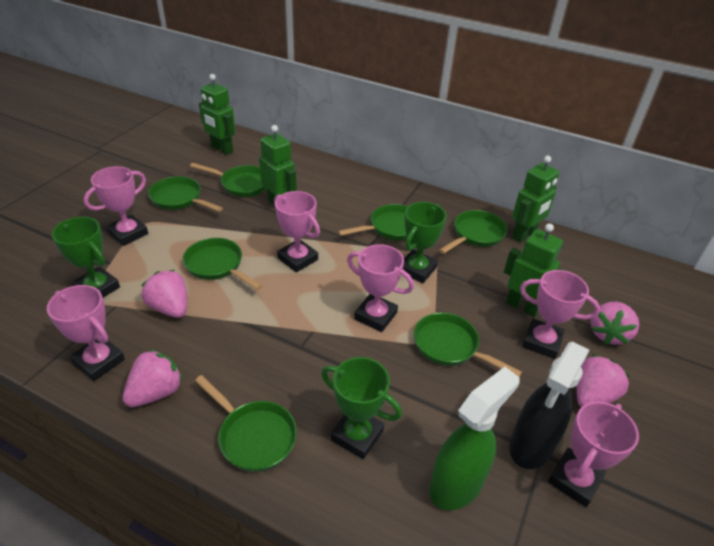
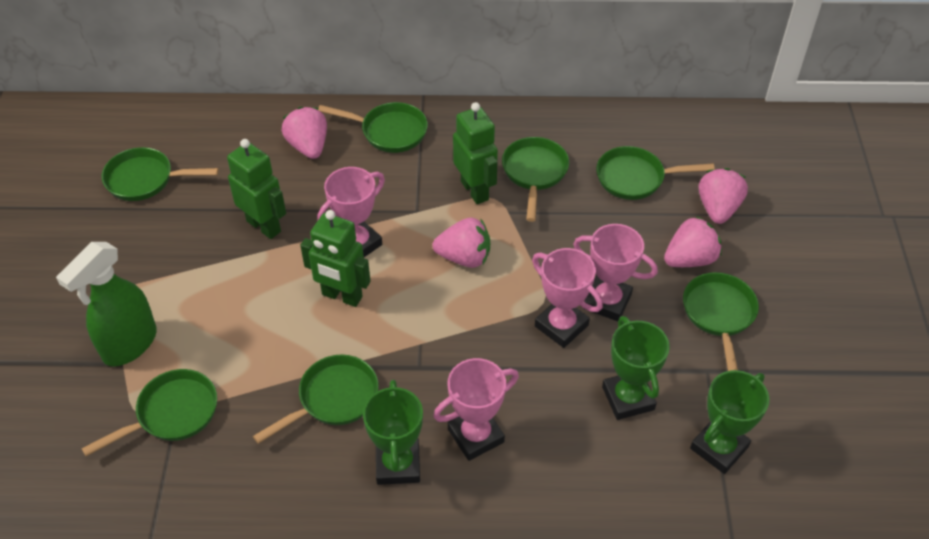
black spray bottle: 1 -> 0
green robot: 4 -> 3
pink trophy: 6 -> 4

